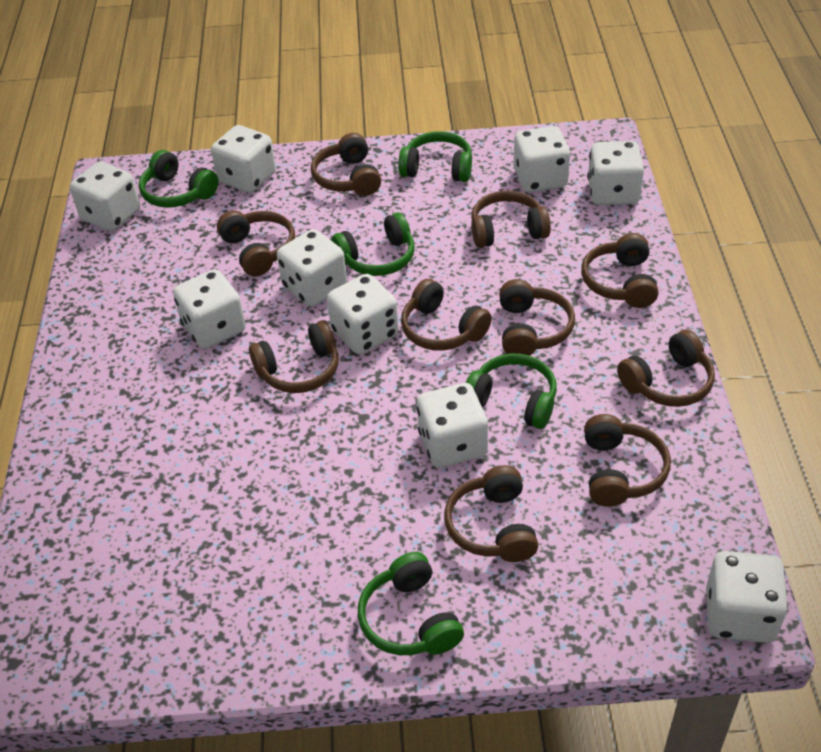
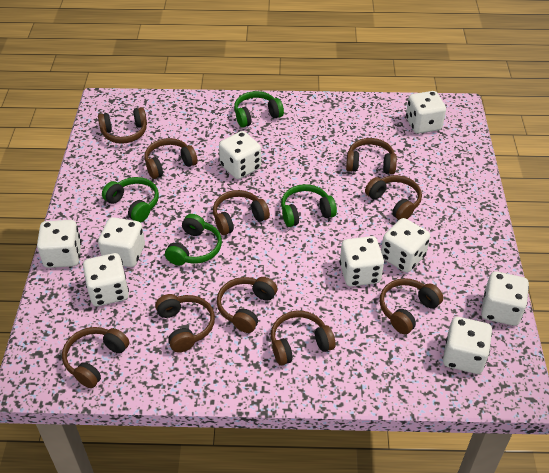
green headphones: 5 -> 4

